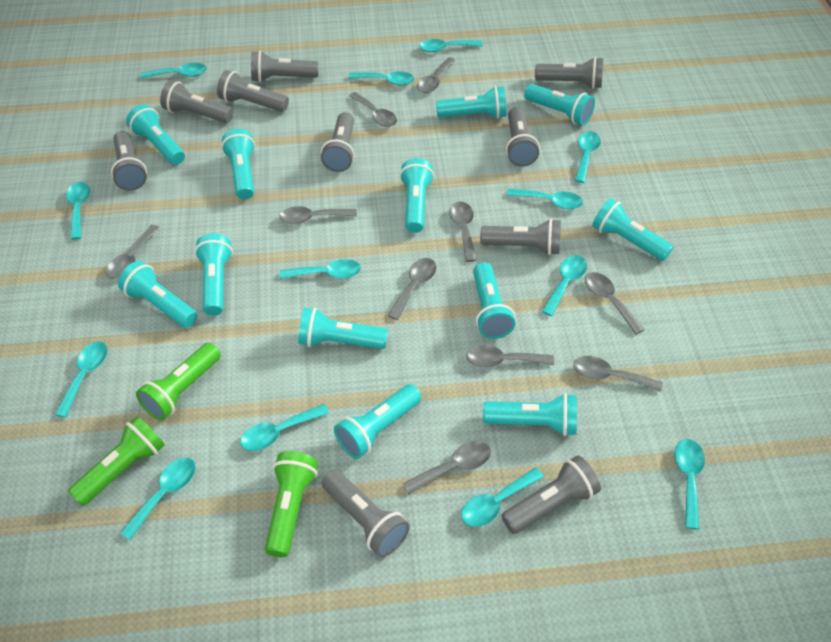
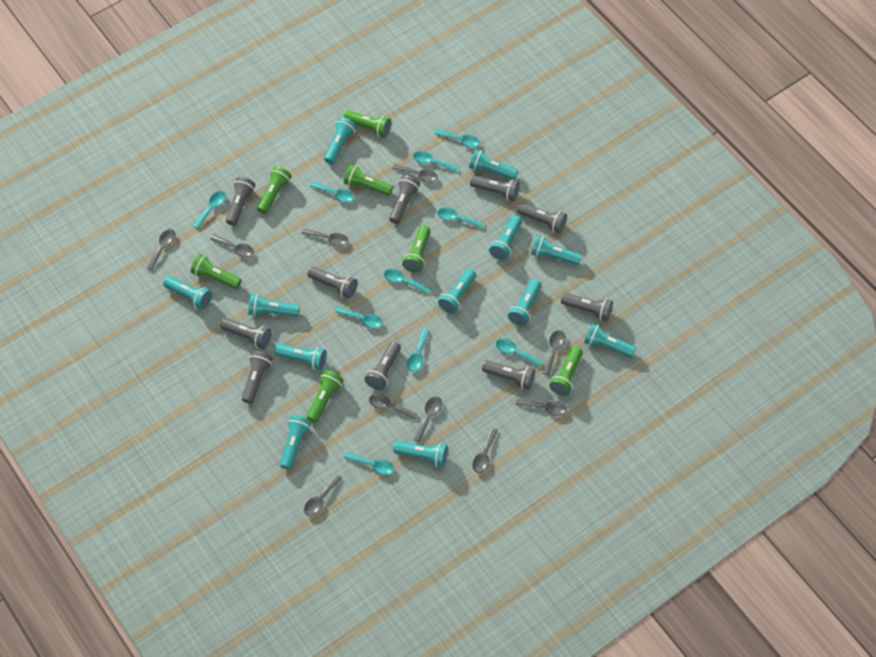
green flashlight: 3 -> 7
turquoise spoon: 13 -> 10

